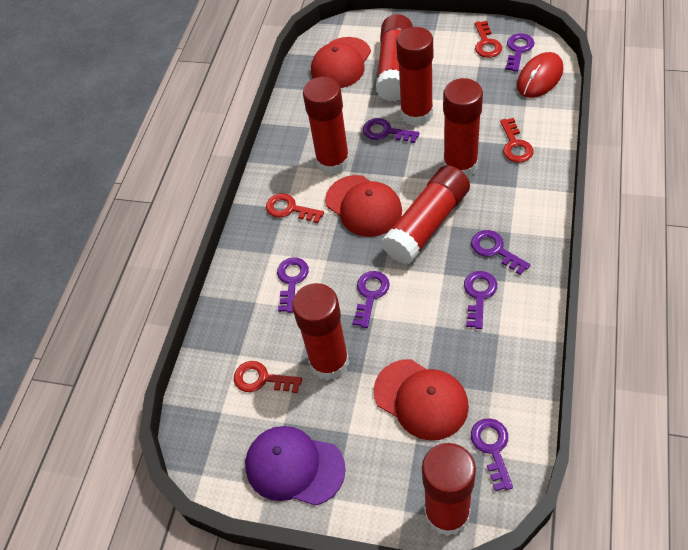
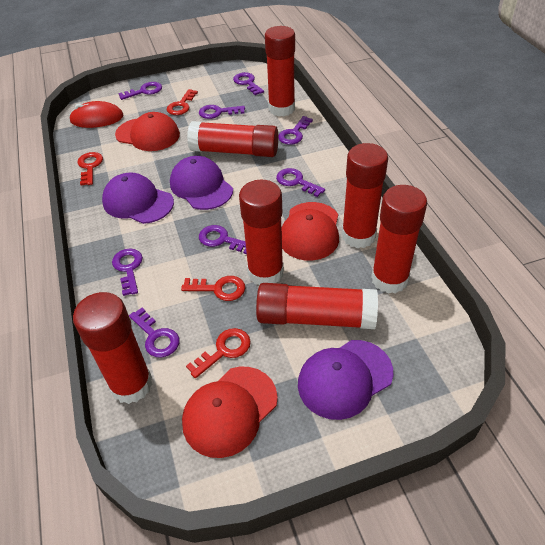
purple cap: 1 -> 3
purple key: 7 -> 8

